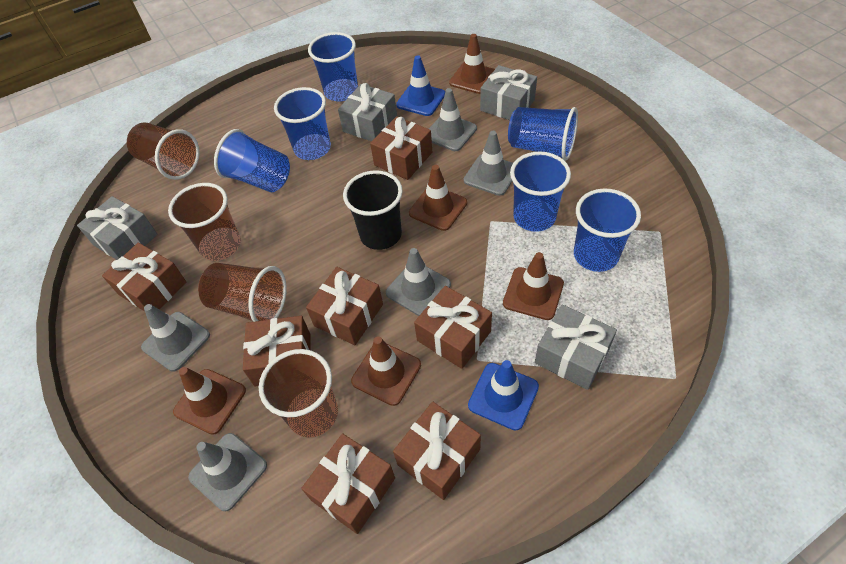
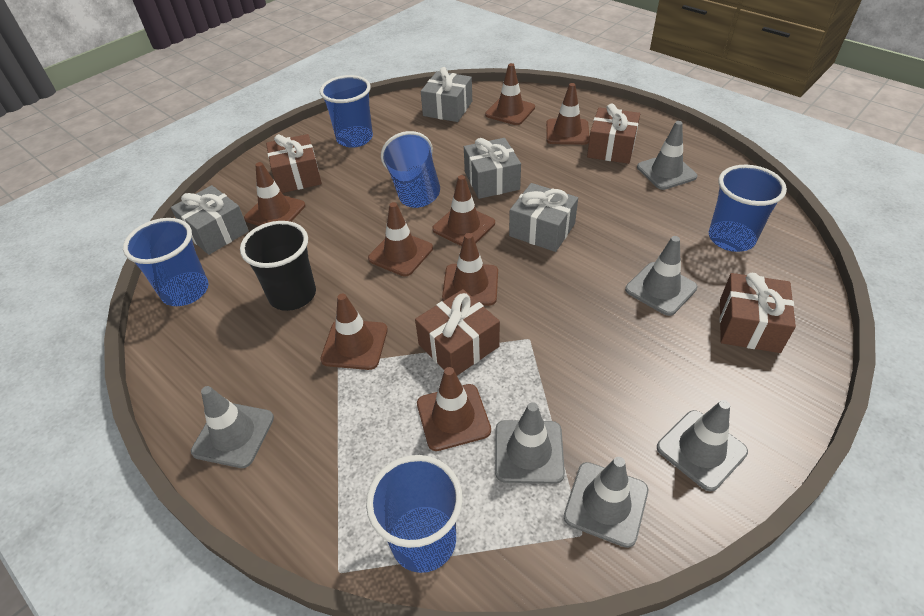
blue cup: 6 -> 5
blue traffic cone: 2 -> 0
brown cup: 4 -> 0
brown gift: 7 -> 4
brown traffic cone: 5 -> 8
grey traffic cone: 5 -> 6

